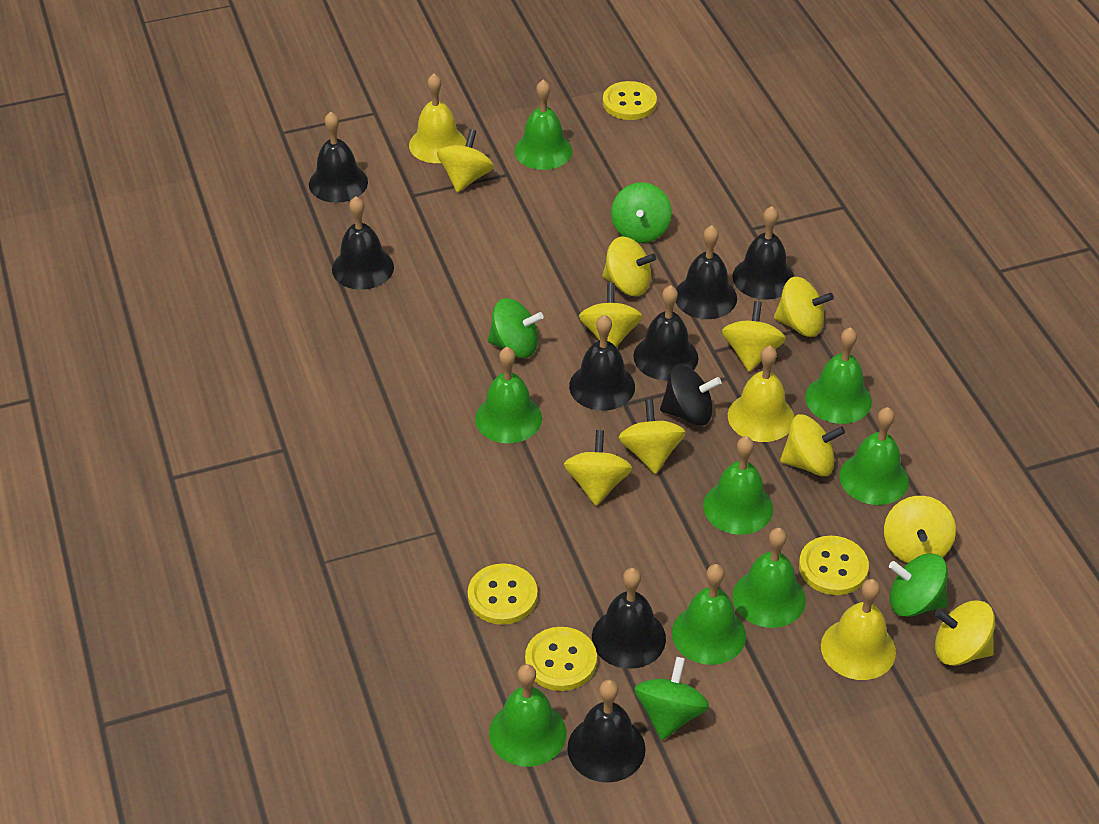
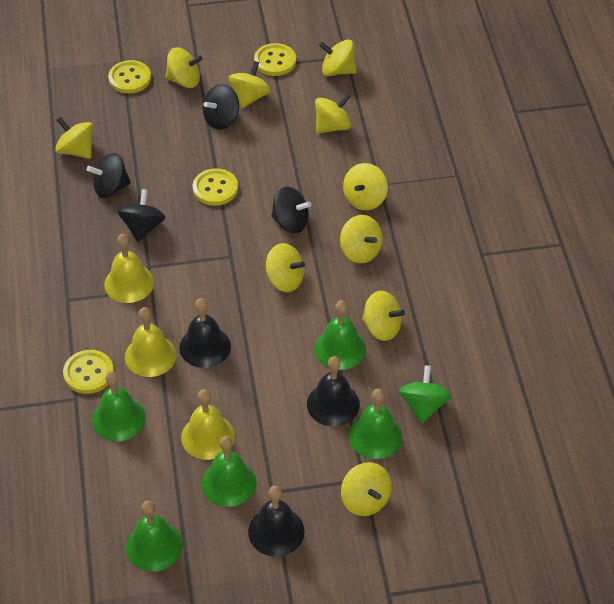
black bell: 8 -> 3
black spinning top: 1 -> 4
green bell: 8 -> 5
green spinning top: 4 -> 1

